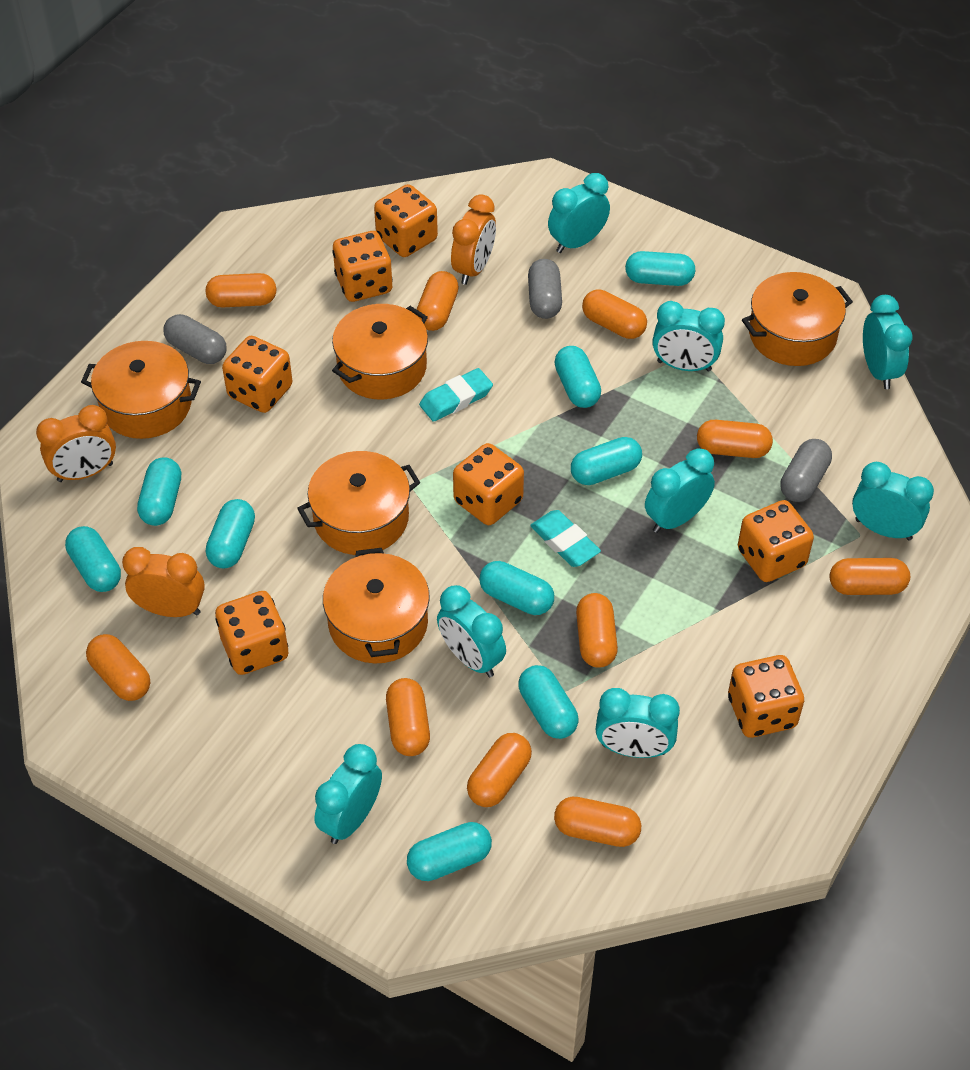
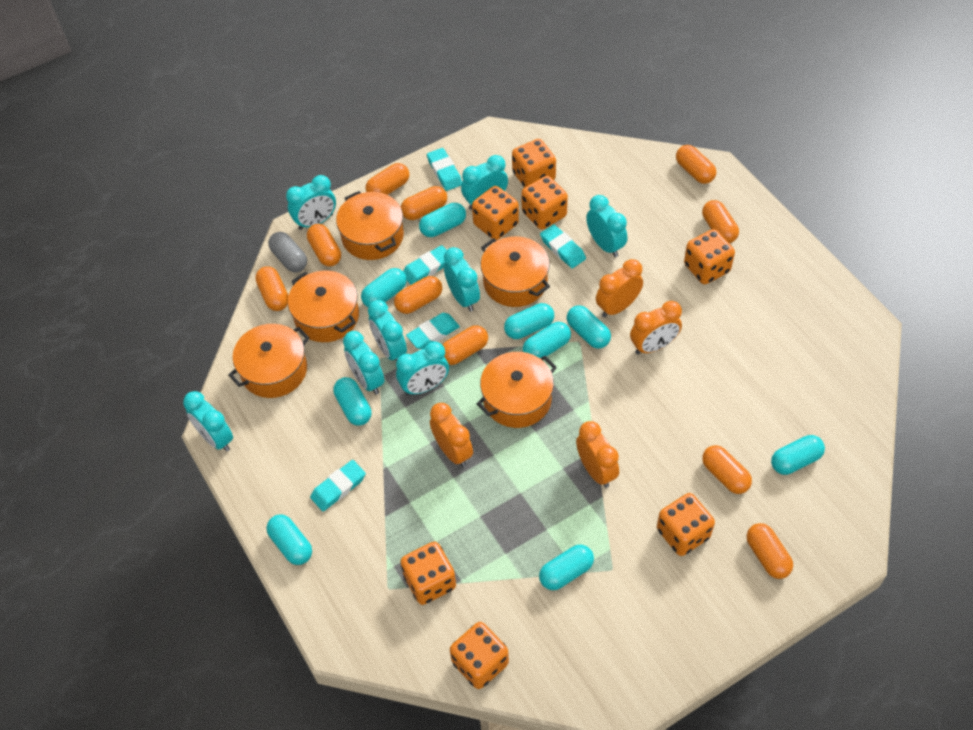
grey capsule: 3 -> 1
orange clock: 3 -> 4
turquoise eraser: 2 -> 5

